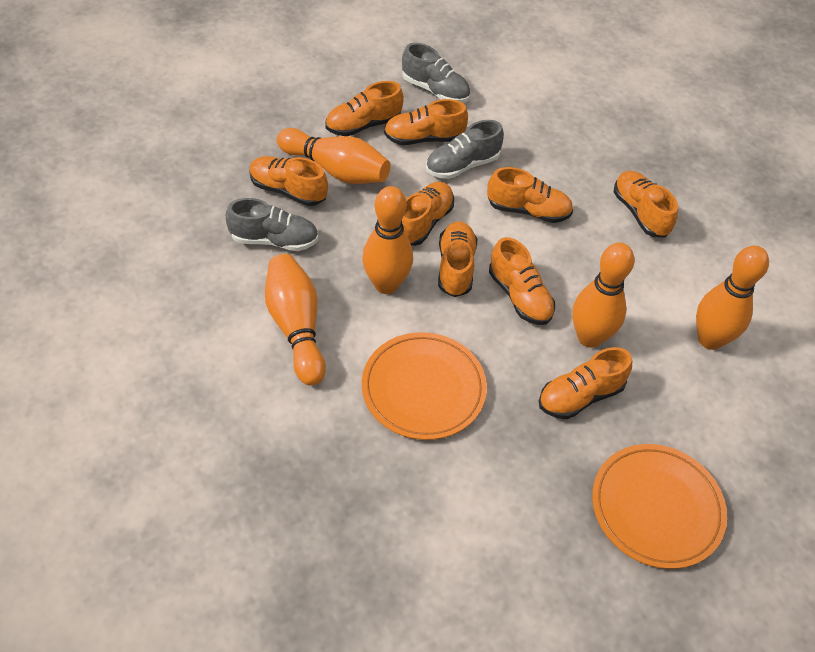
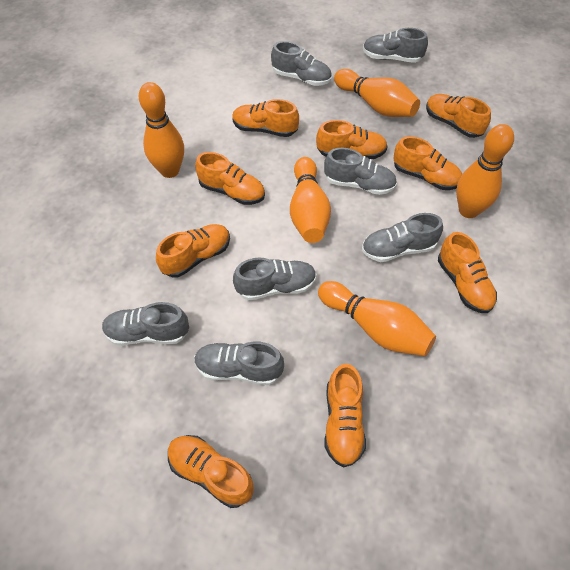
grey shoe: 3 -> 7
orange plate: 2 -> 0

